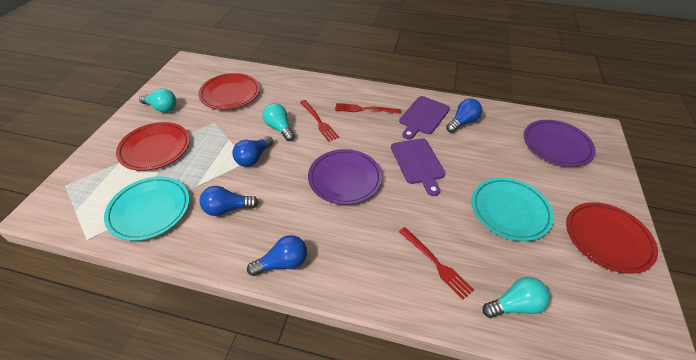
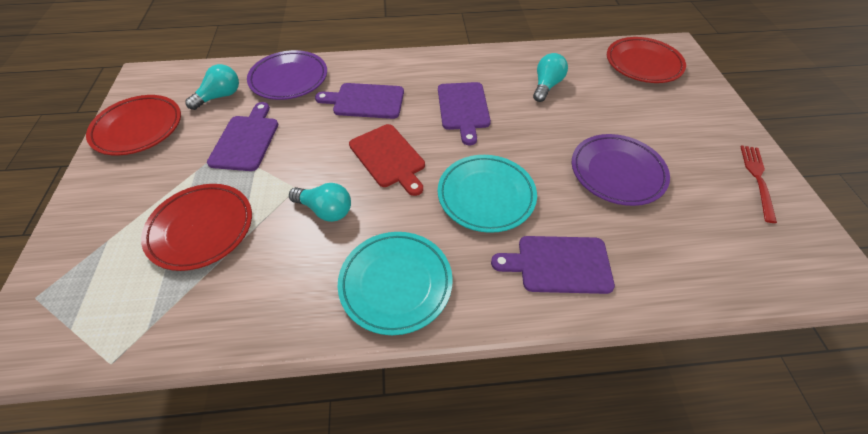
blue light bulb: 4 -> 0
purple cutting board: 2 -> 4
red cutting board: 0 -> 1
red fork: 3 -> 1

